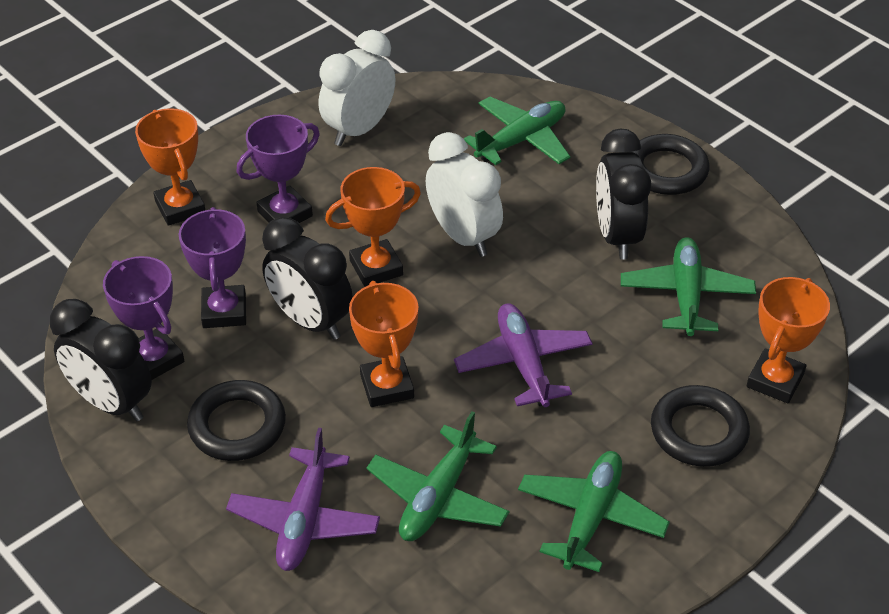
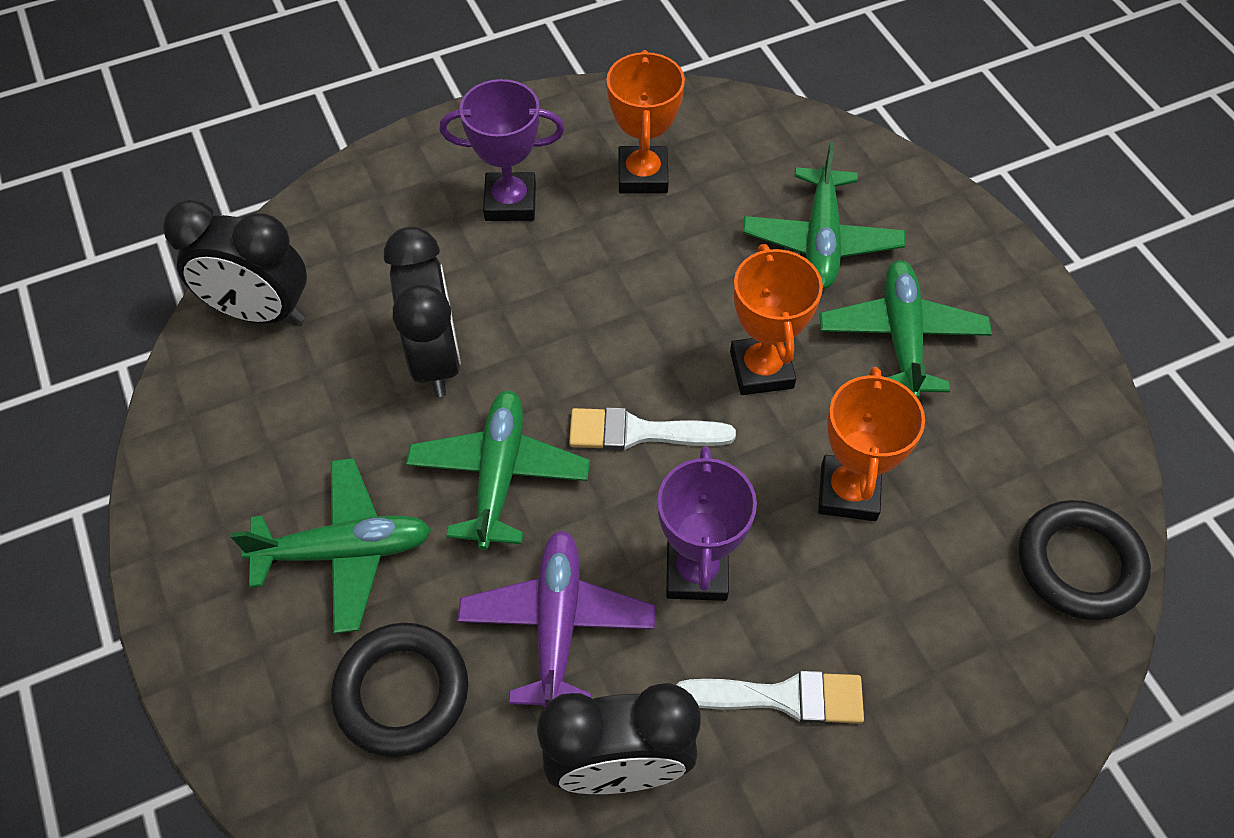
black ring: 3 -> 2
orange trophy: 4 -> 3
purple plane: 2 -> 1
purple trophy: 3 -> 2
white brush: 0 -> 2
white clock: 2 -> 0

